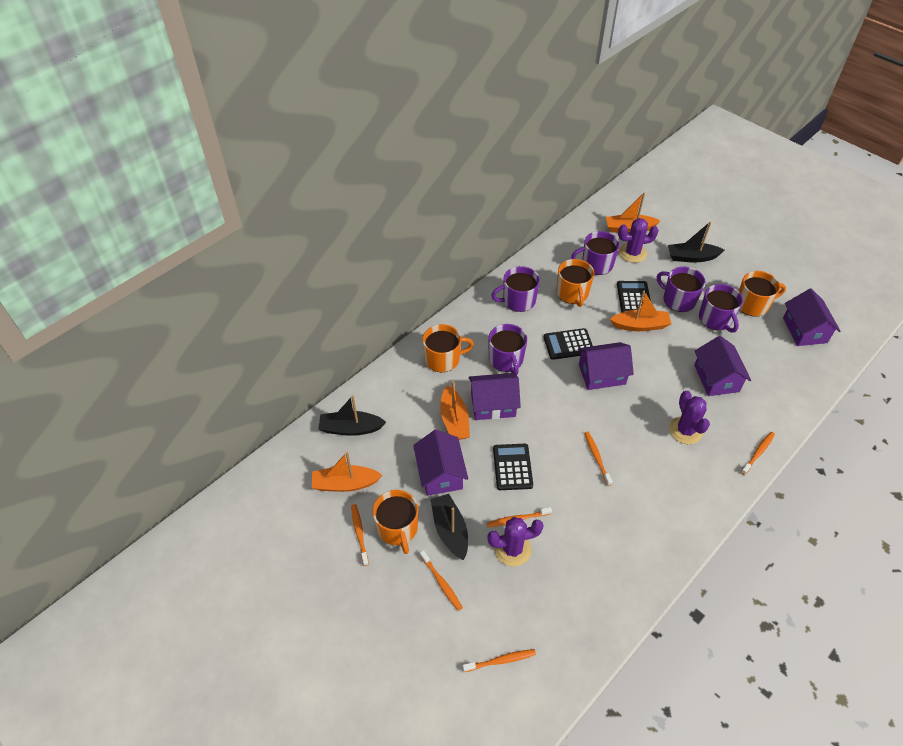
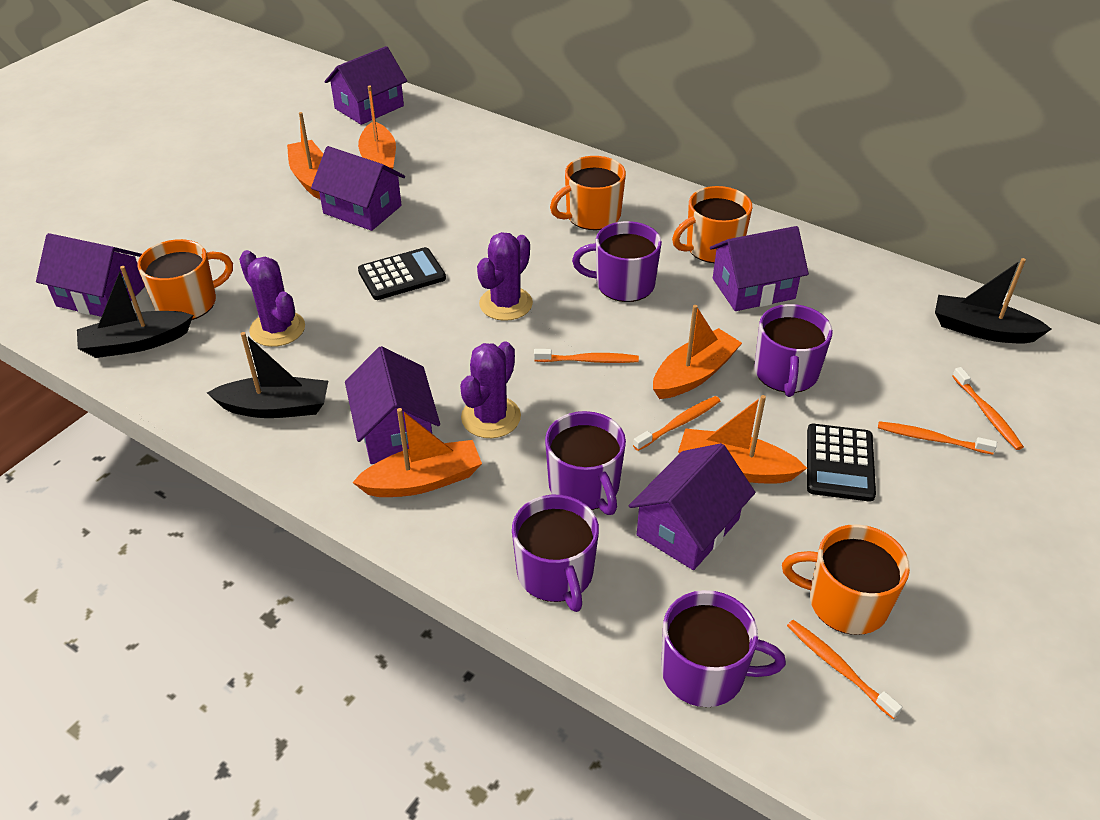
black calculator: 3 -> 2
orange boat: 4 -> 5
orange toothbrush: 6 -> 5
purple house: 5 -> 6

